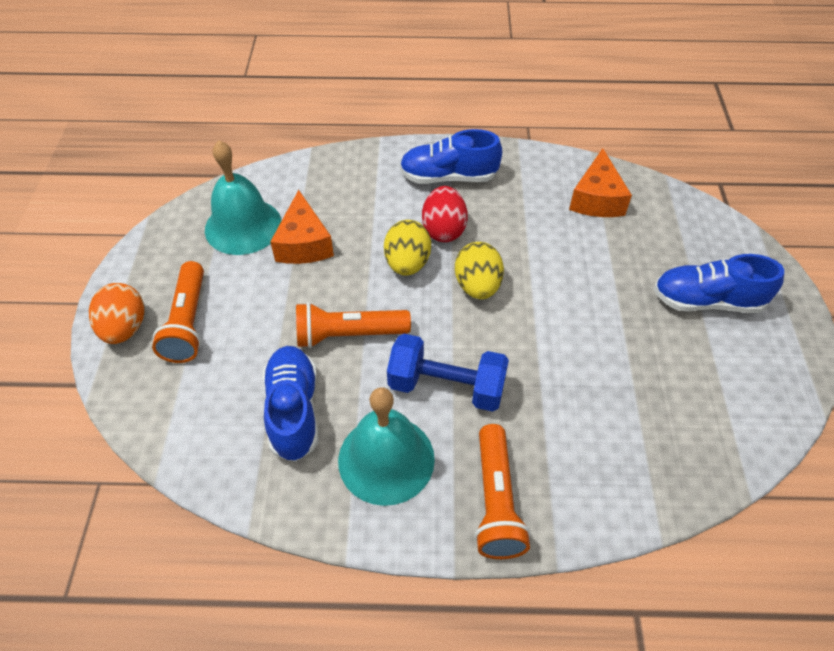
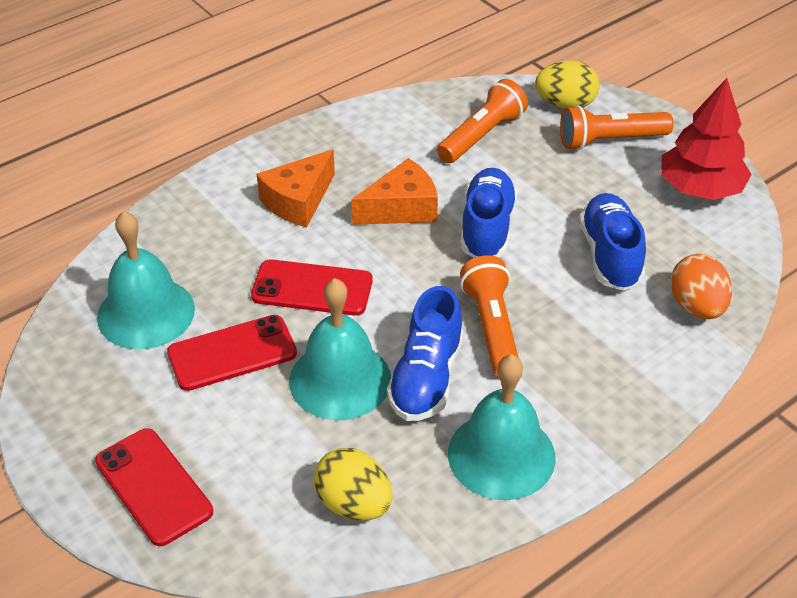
blue dumbbell: 1 -> 0
red egg: 1 -> 0
red phone: 0 -> 3
red tree: 0 -> 1
turquoise bell: 2 -> 3

